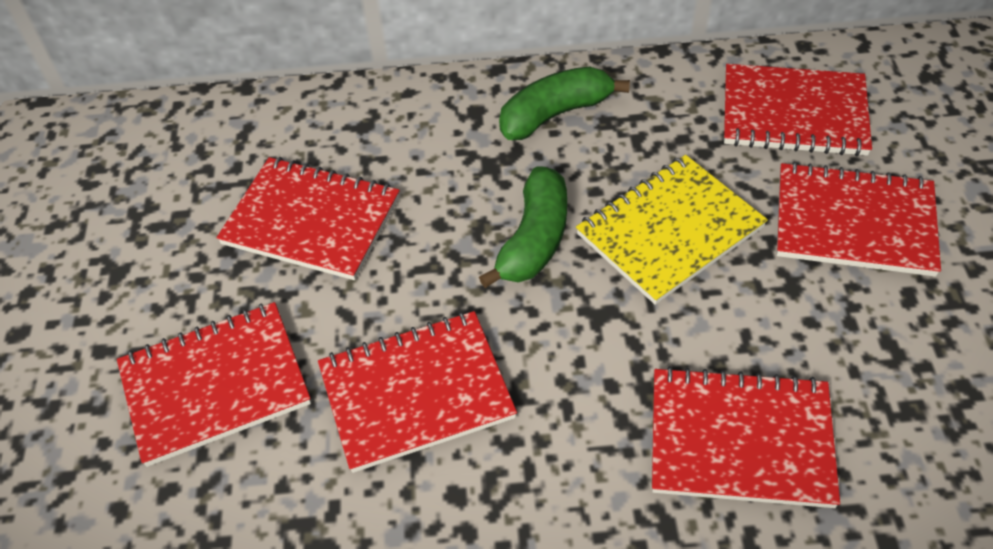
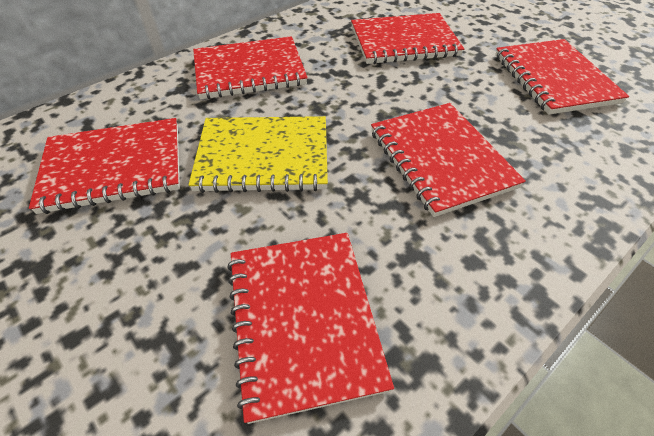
green banana: 2 -> 0

